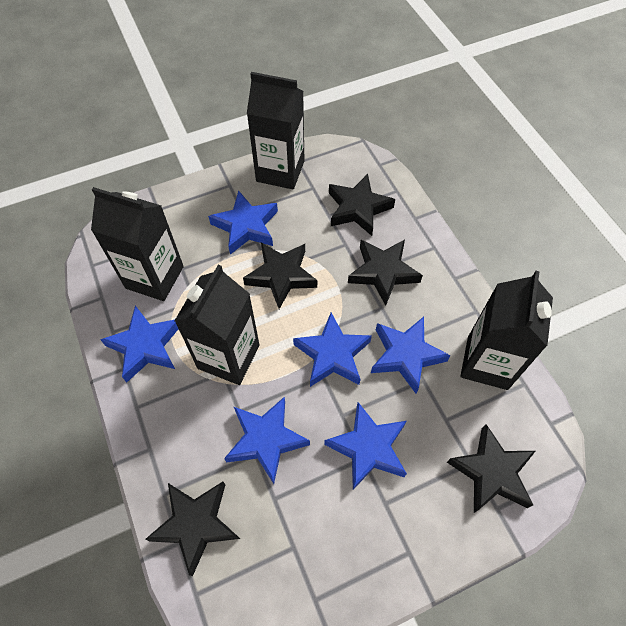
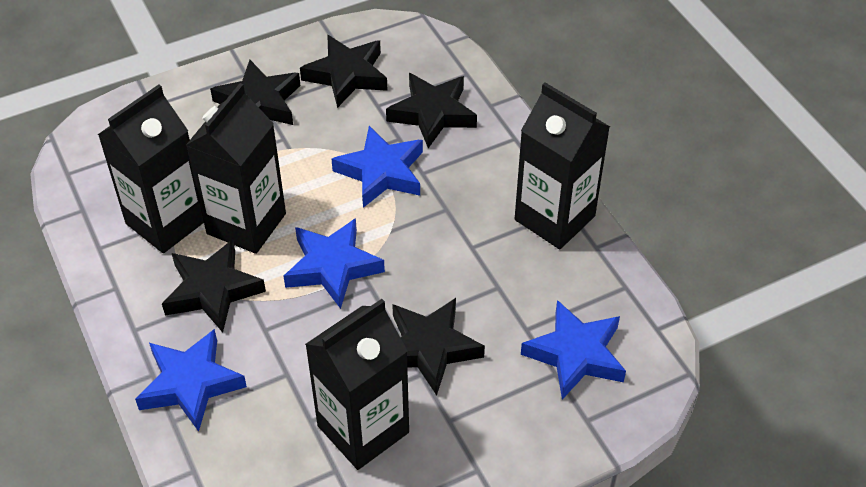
blue star: 6 -> 4

